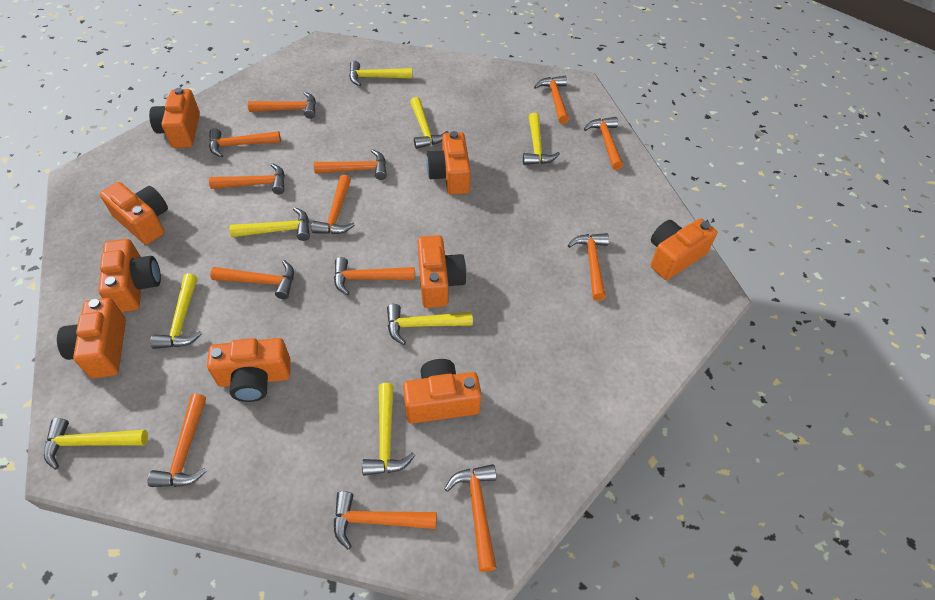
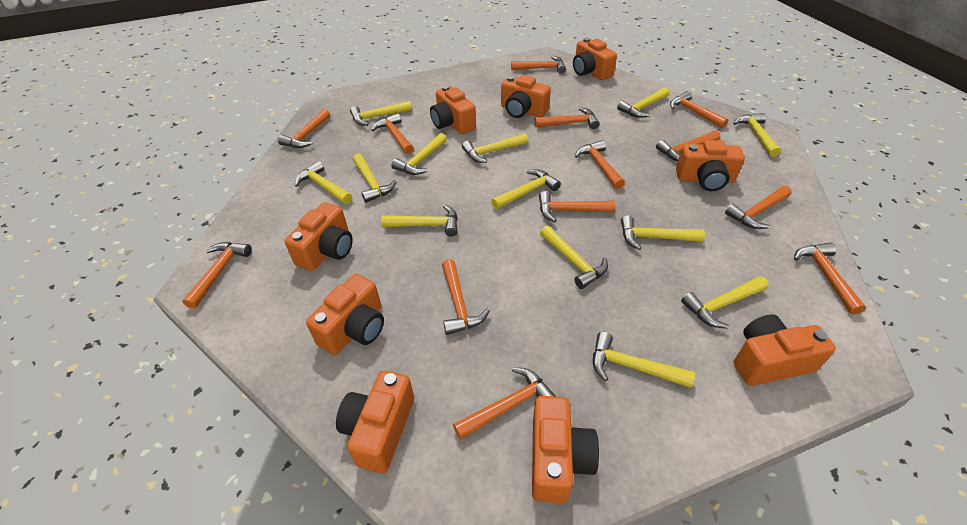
yellow hammer: 8 -> 13

